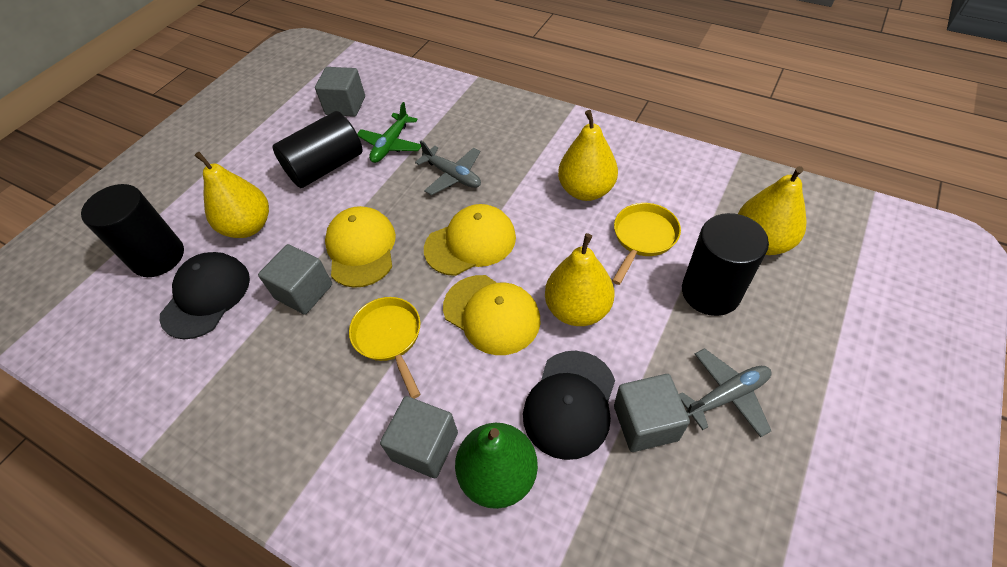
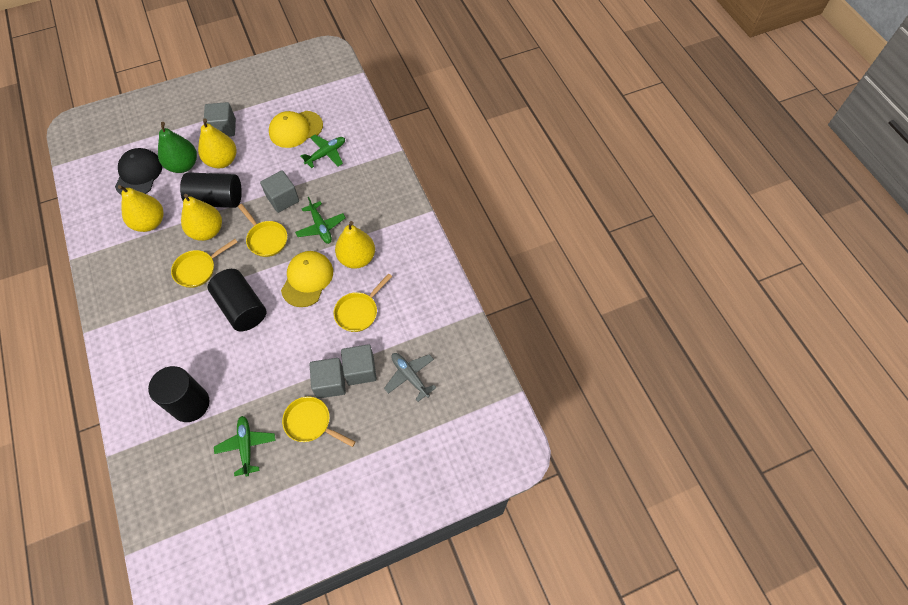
black cap: 2 -> 1
green plane: 1 -> 3
grey plane: 2 -> 1
yellow cap: 3 -> 2
yellow pan: 2 -> 4

